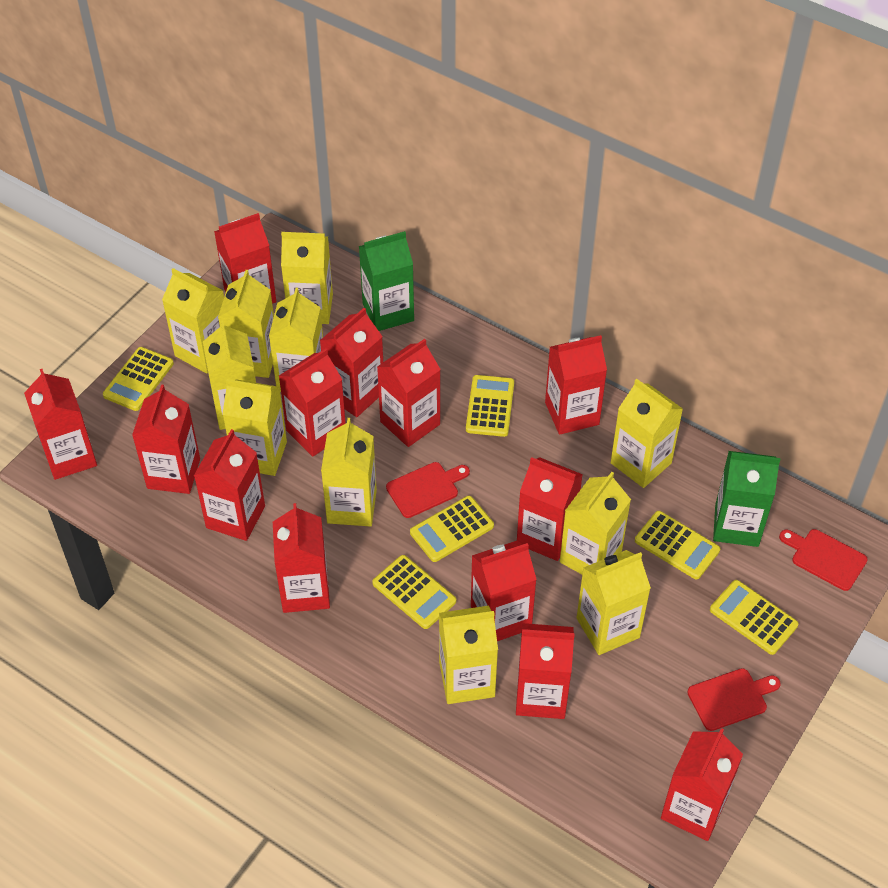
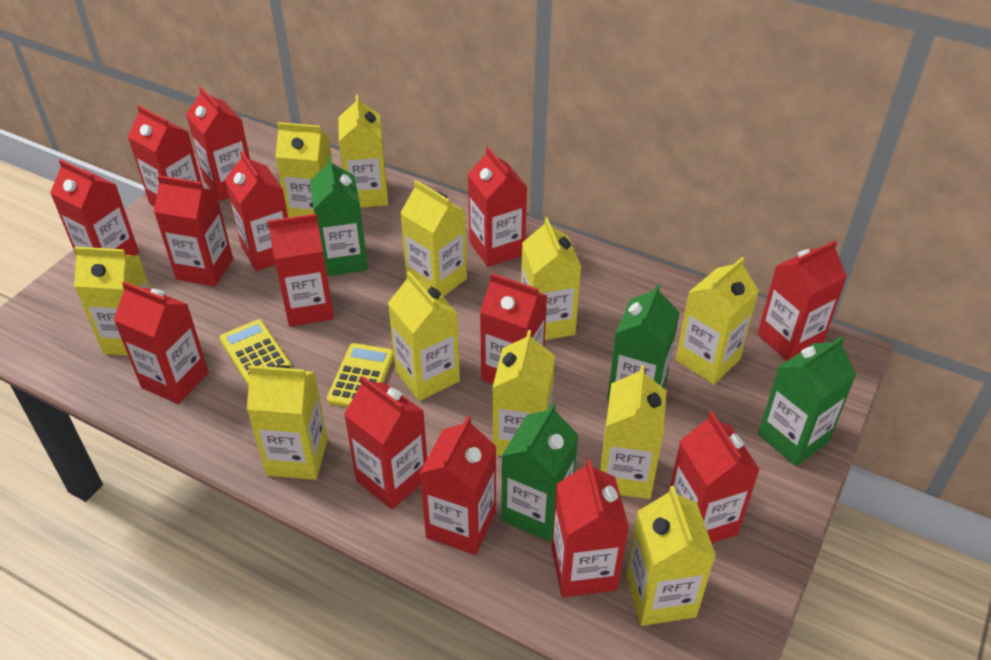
green carton: 2 -> 4
red carton: 13 -> 14
red cutting board: 3 -> 0
yellow calculator: 6 -> 2

